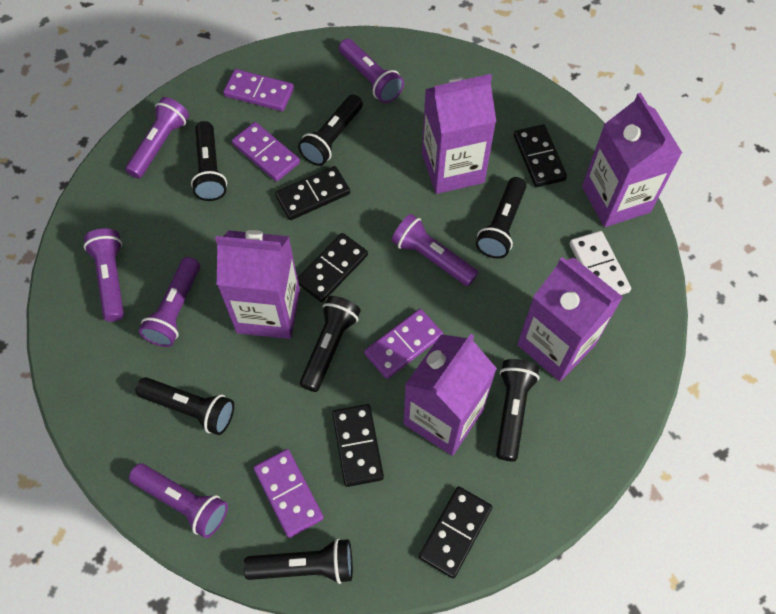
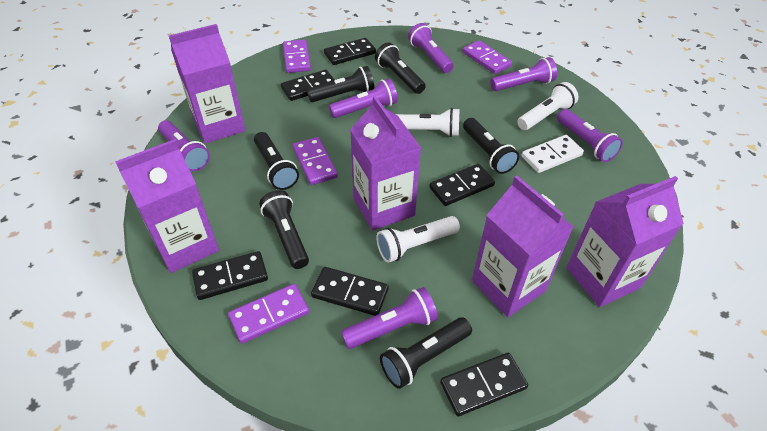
black domino: 5 -> 6
black flashlight: 7 -> 6
white flashlight: 0 -> 3

